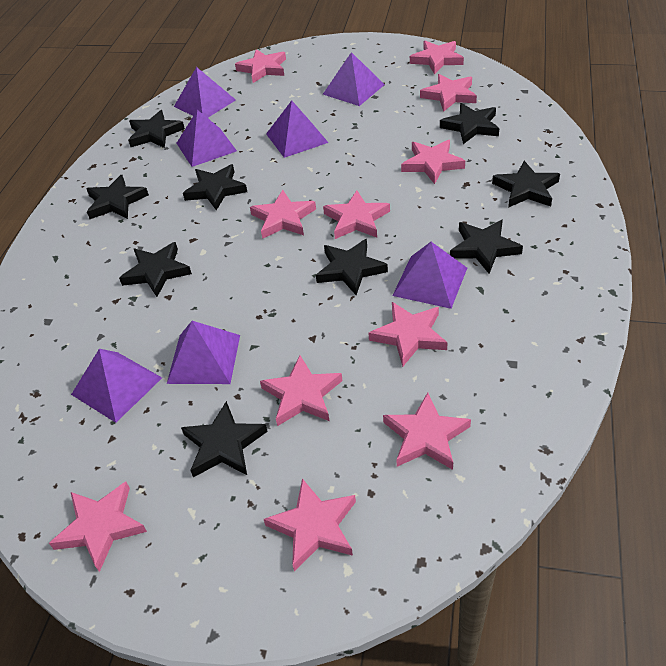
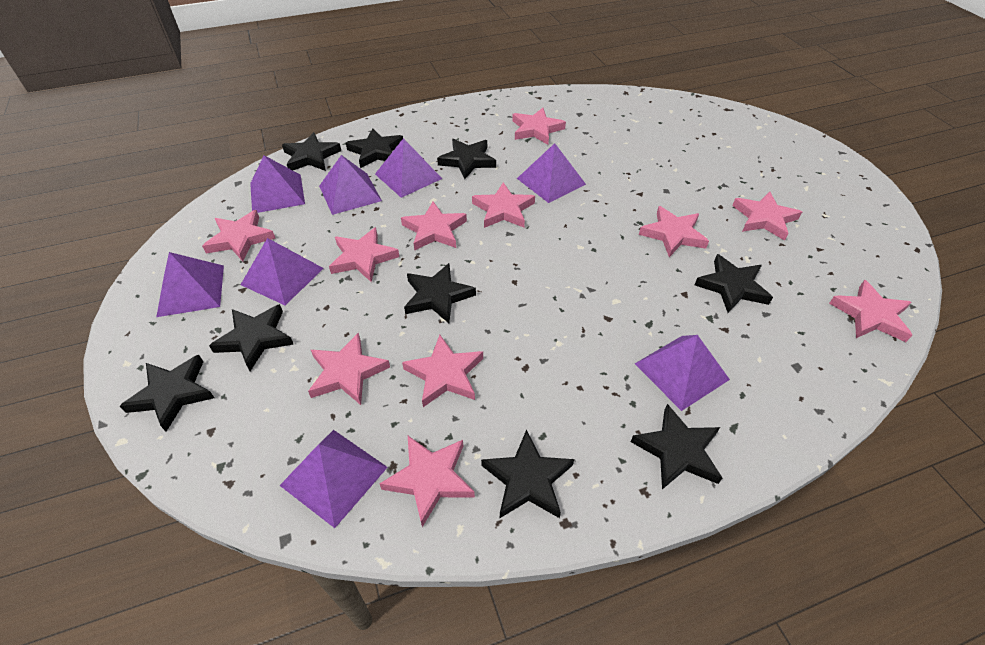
purple pyramid: 7 -> 8

